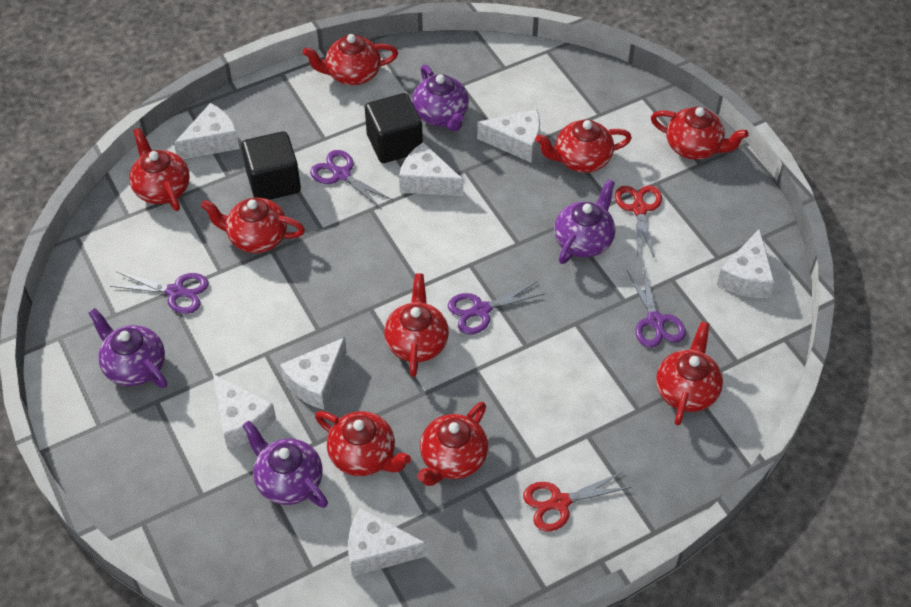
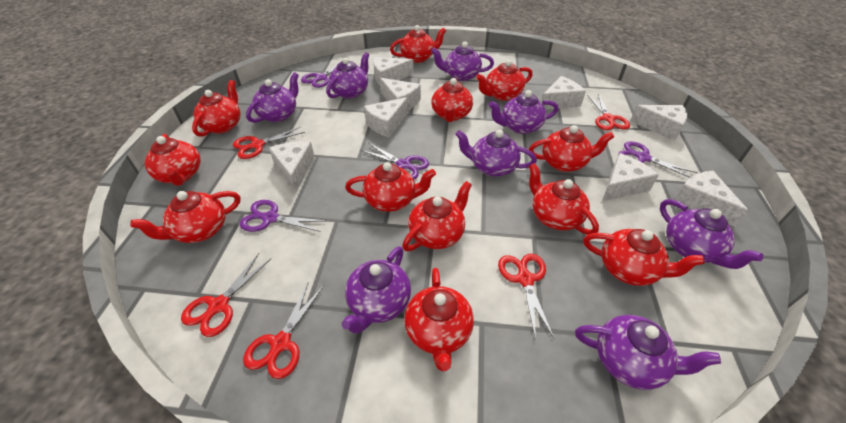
black cube: 2 -> 0
purple teapot: 4 -> 8
red scissors: 2 -> 5
red teapot: 9 -> 12
white cheese: 7 -> 8

